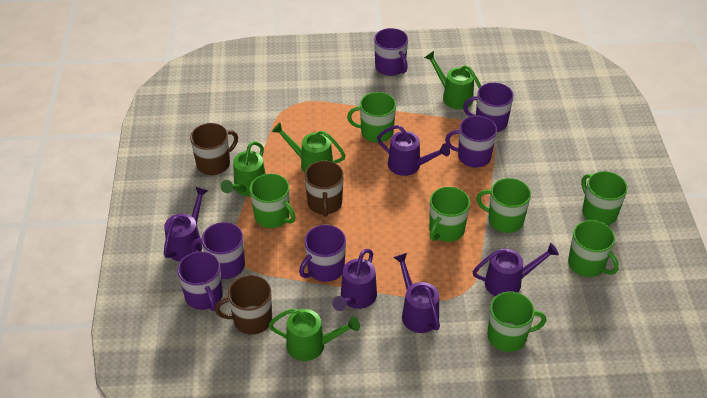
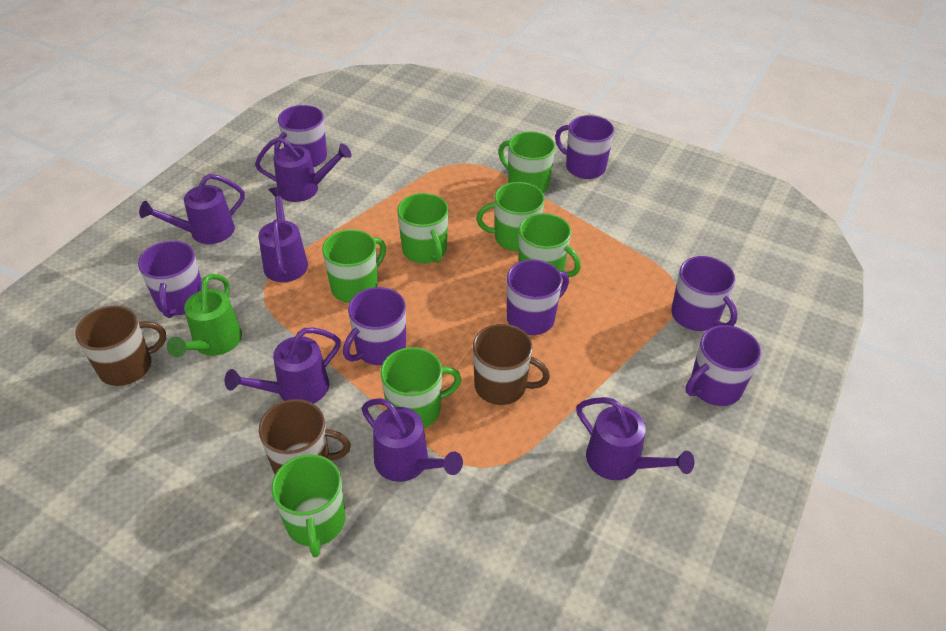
green watering can: 4 -> 1
purple mug: 6 -> 7
purple watering can: 5 -> 6

